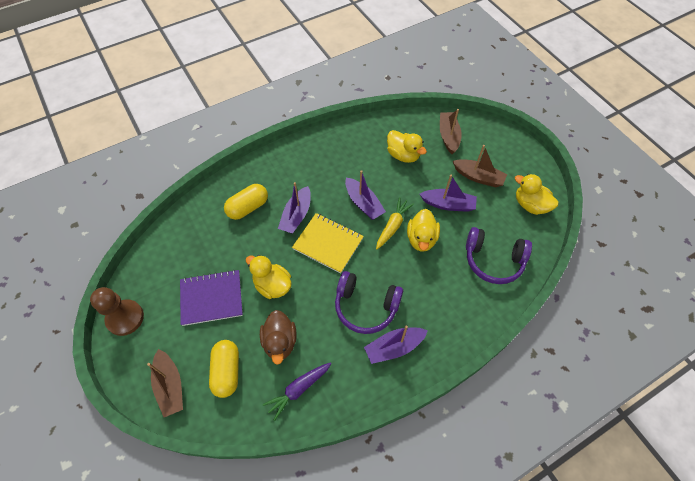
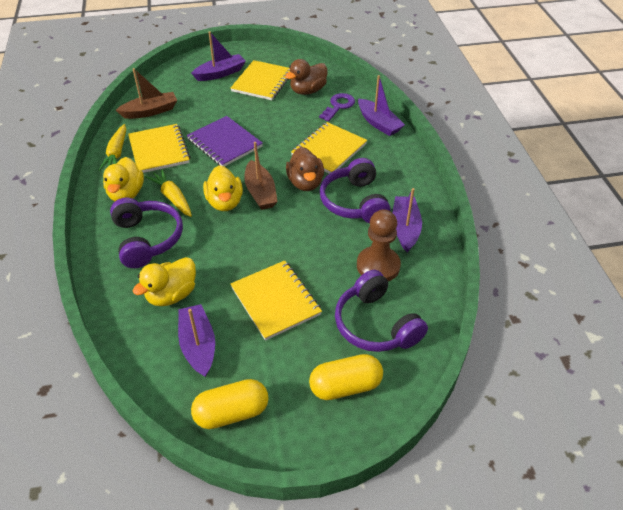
brown boat: 3 -> 2
brown duck: 1 -> 2
purple carrot: 1 -> 0
purple headphones: 2 -> 3
purple key: 0 -> 1
yellow carrot: 1 -> 2
yellow duck: 4 -> 3
yellow notebook: 1 -> 4

